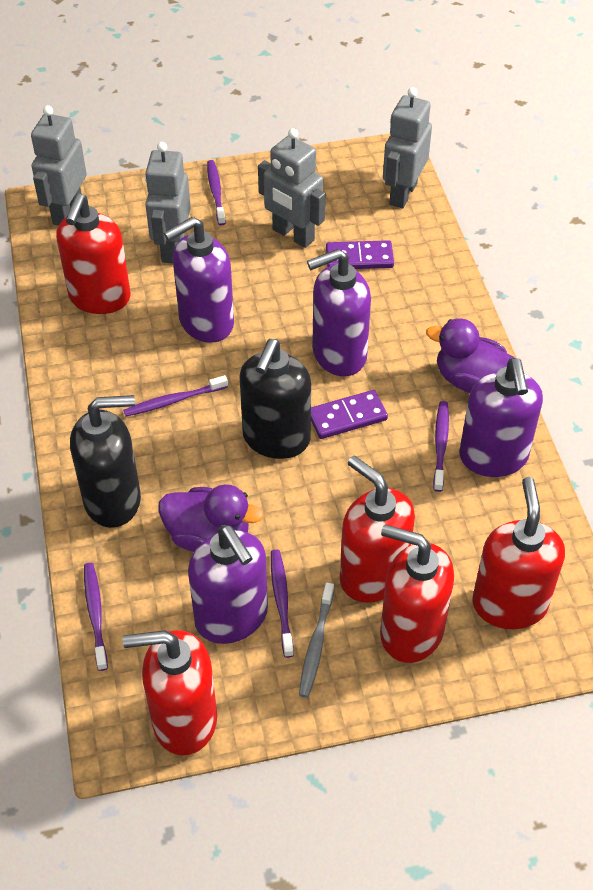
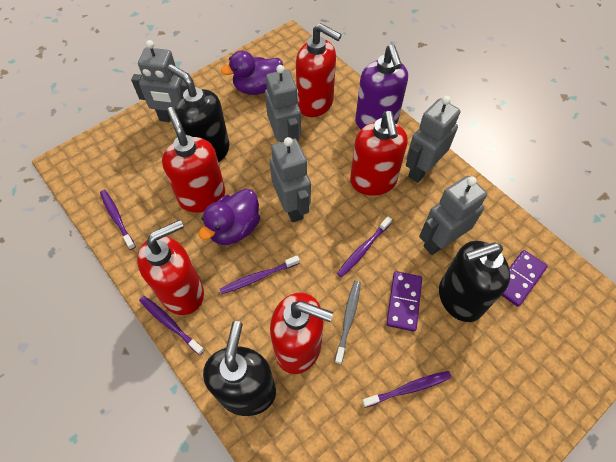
black soap dispenser: 2 -> 3
grey robot: 4 -> 5
purple soap dispenser: 4 -> 1

